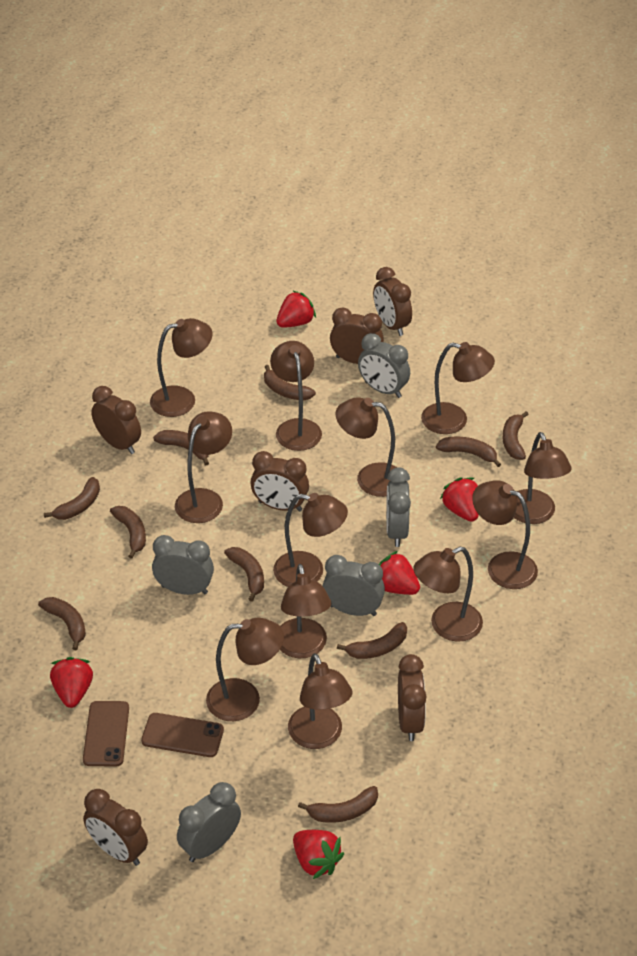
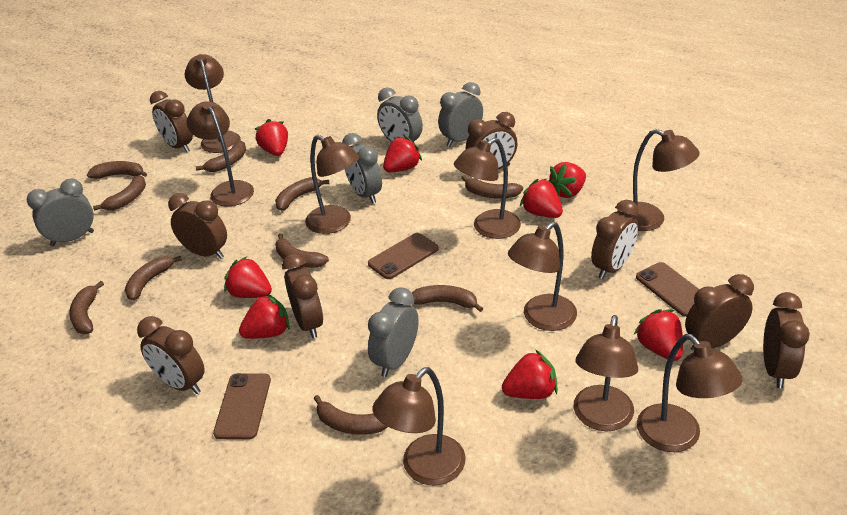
brown clock: 6 -> 8
brown lamp: 12 -> 9
brown phone: 2 -> 3
red strawberry: 5 -> 8

